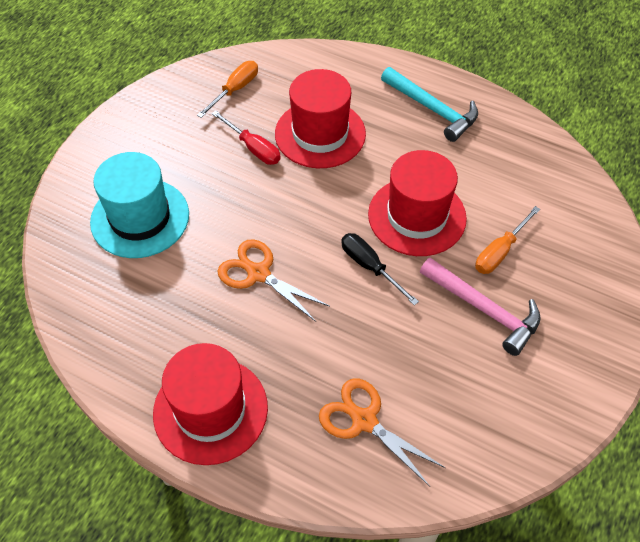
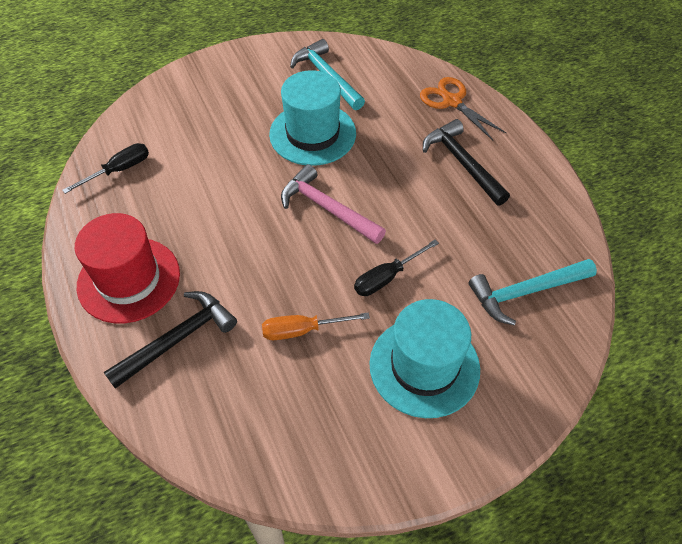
black hammer: 0 -> 2
black screwdriver: 1 -> 2
orange scissors: 2 -> 1
orange screwdriver: 2 -> 1
red hat: 3 -> 1
red screwdriver: 1 -> 0
turquoise hammer: 1 -> 2
turquoise hat: 1 -> 2

